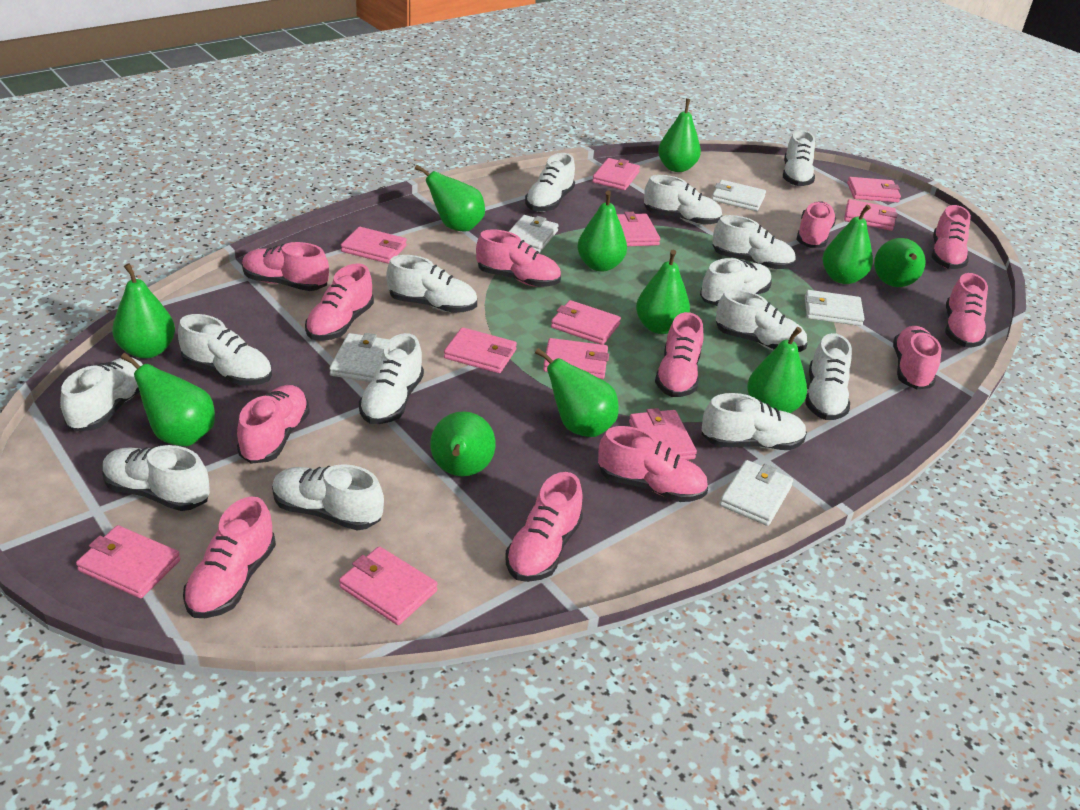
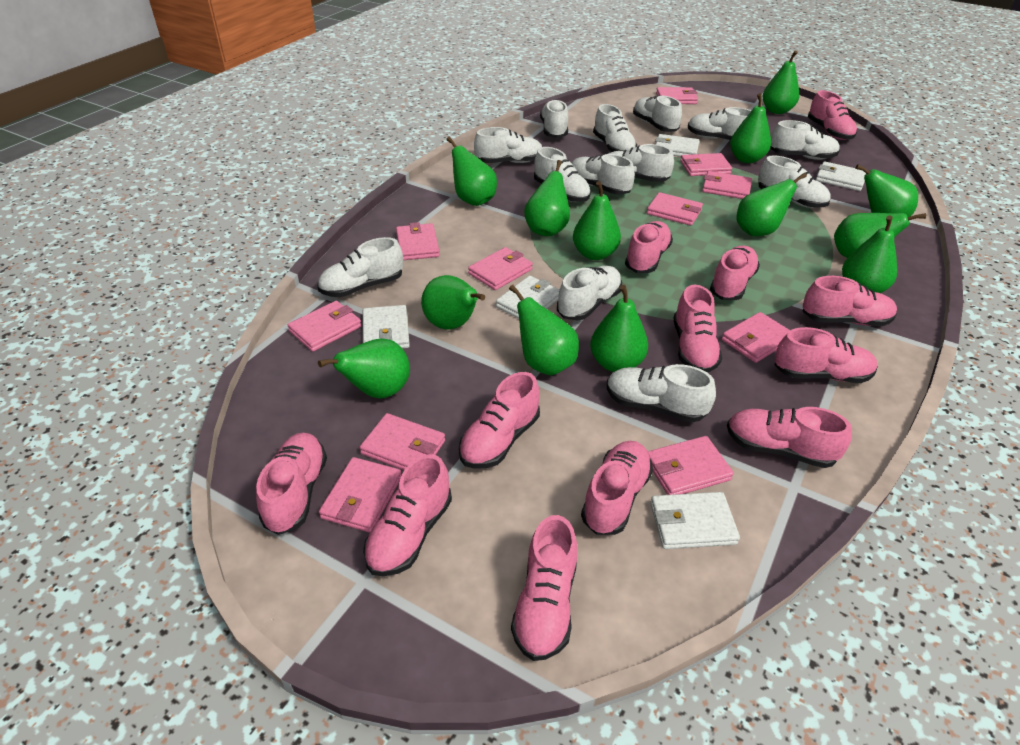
green pear: 11 -> 13
white shoe: 14 -> 13

